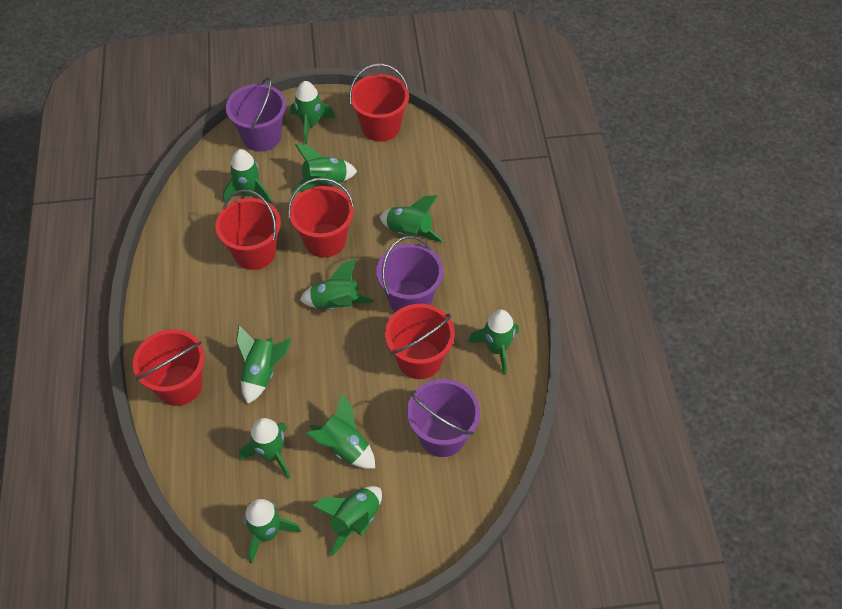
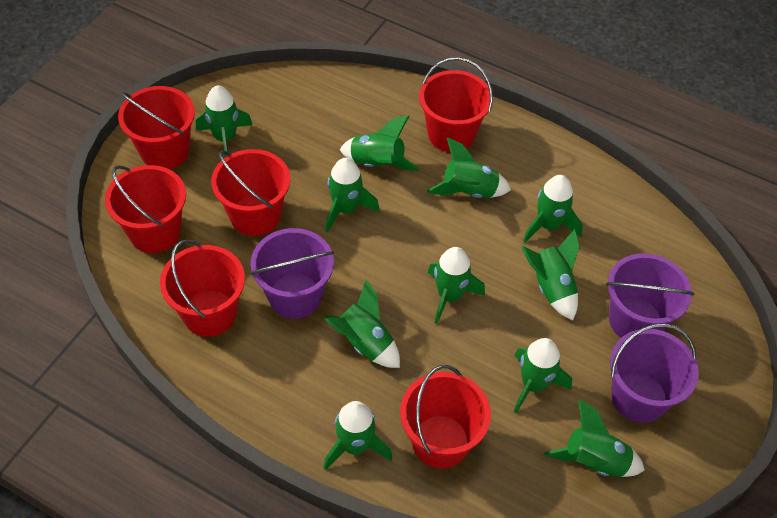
red bucket: 5 -> 6

